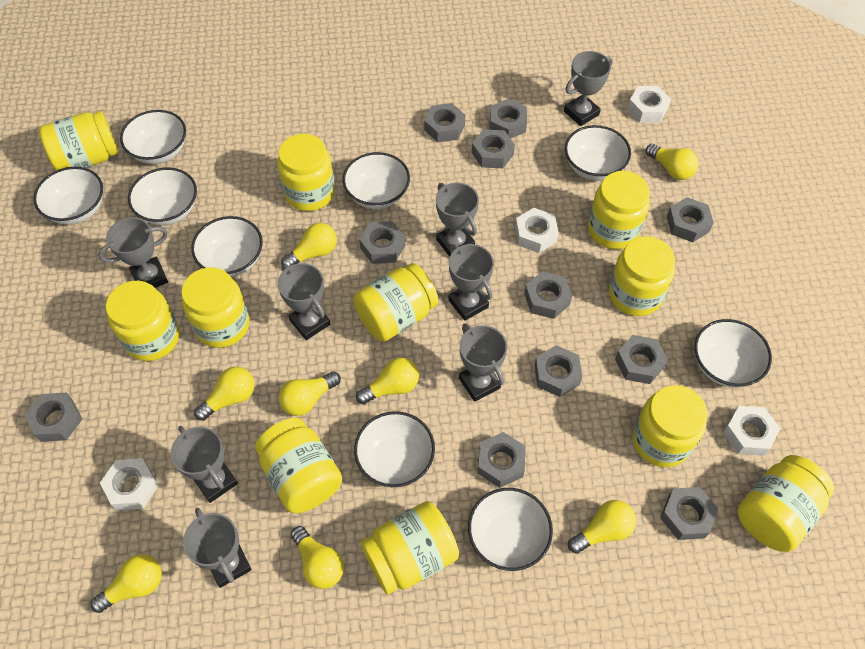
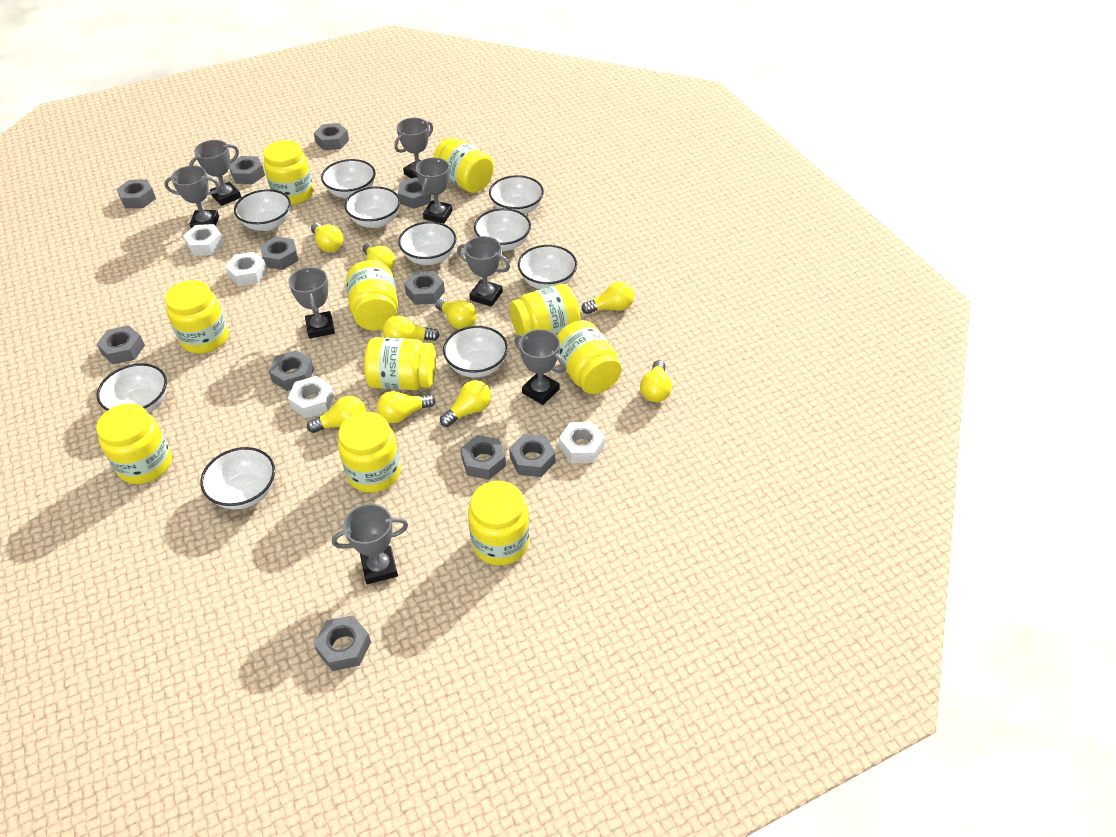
white bowl: 9 -> 10
yellow jar: 11 -> 10
yellow light bulb: 8 -> 9

